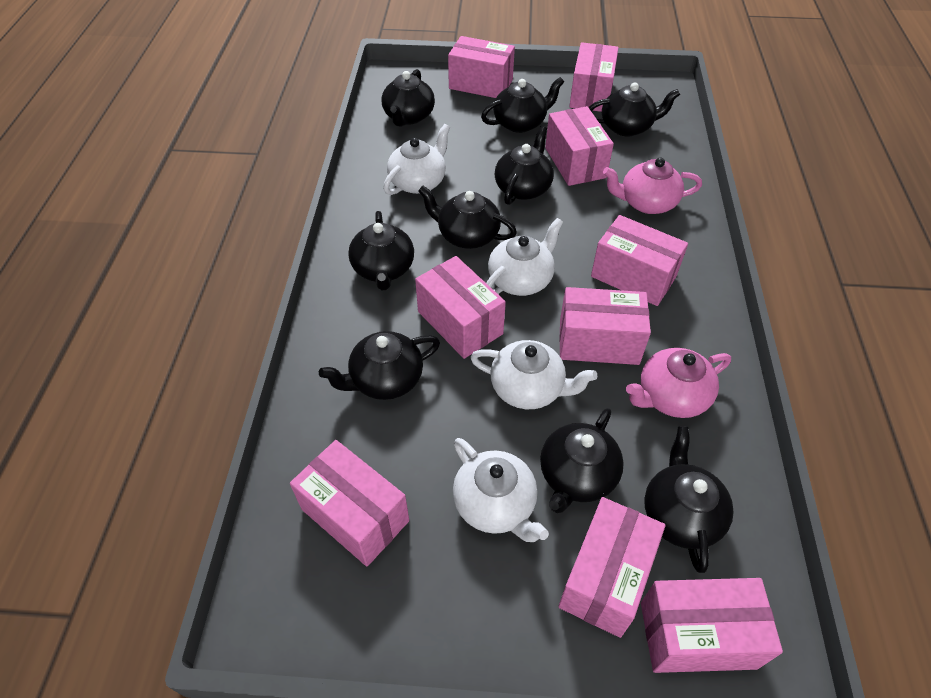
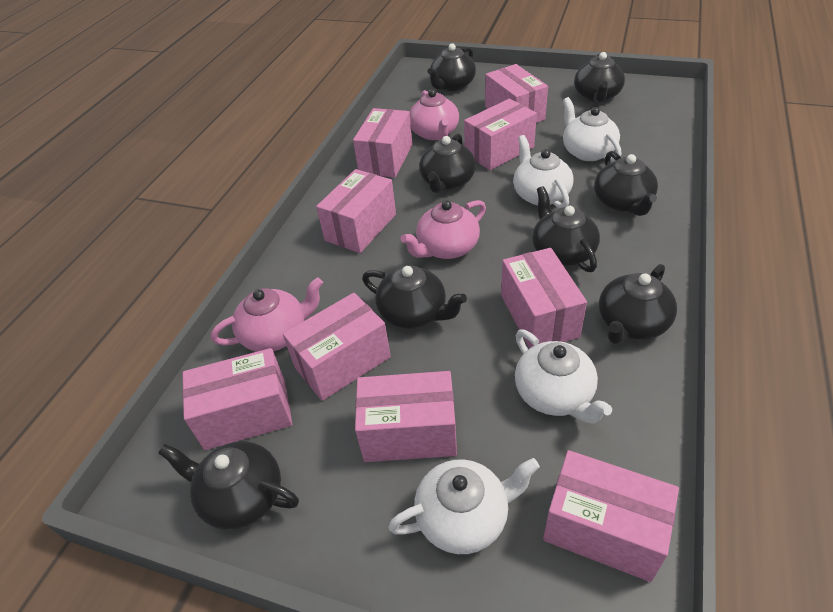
black teapot: 9 -> 8
pink teapot: 2 -> 3

